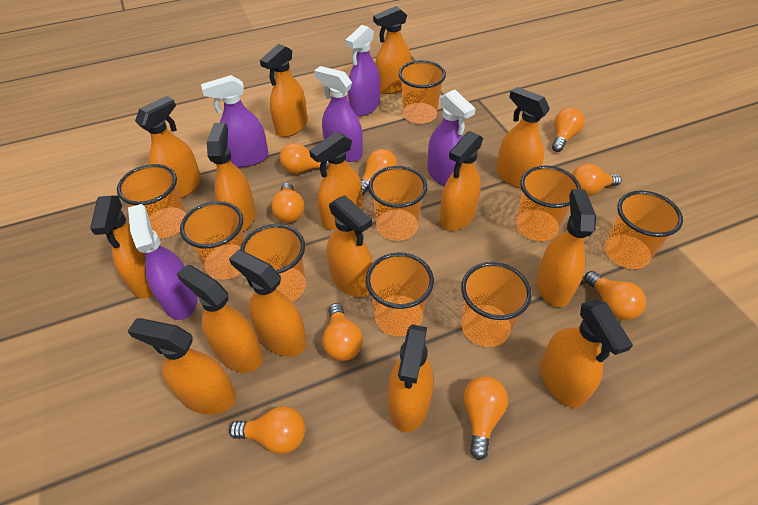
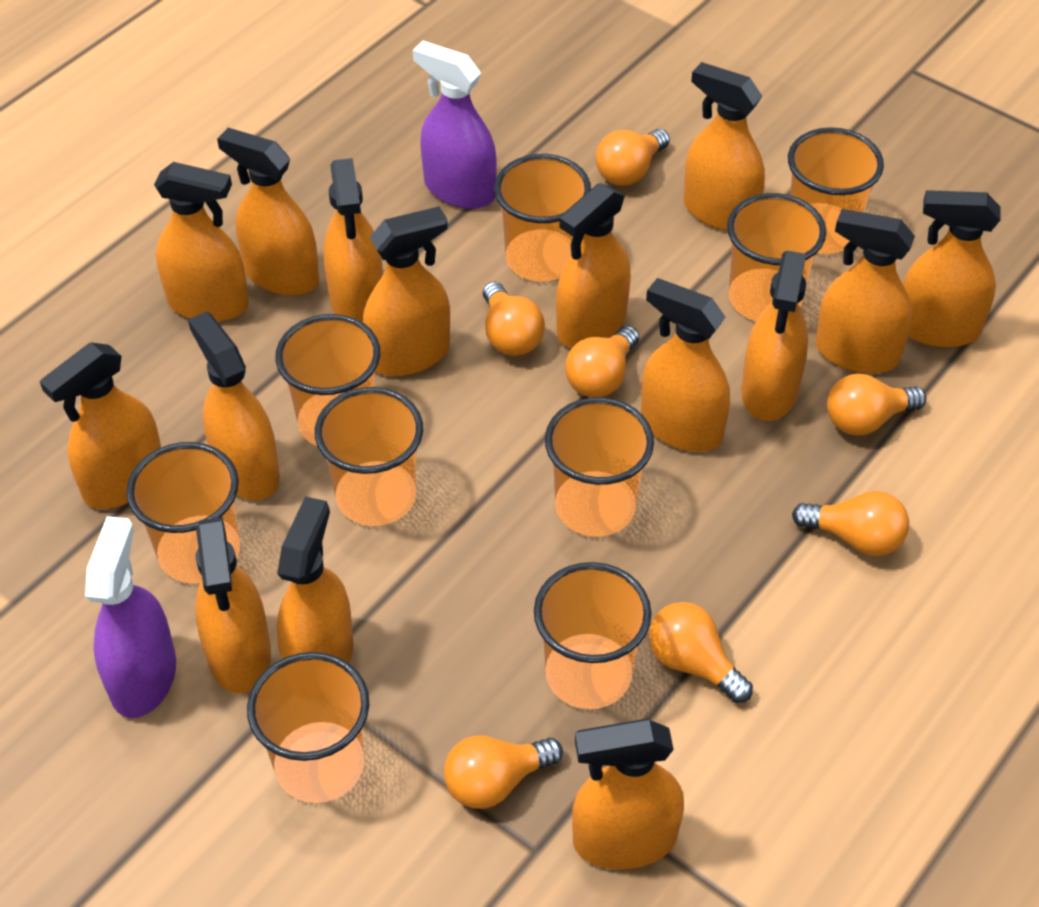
orange light bulb: 9 -> 7
purple spray bottle: 5 -> 2

